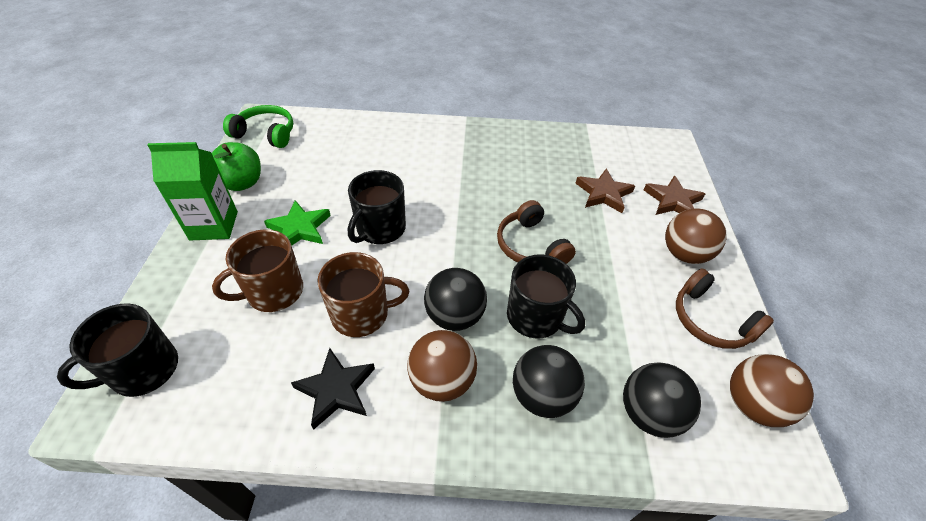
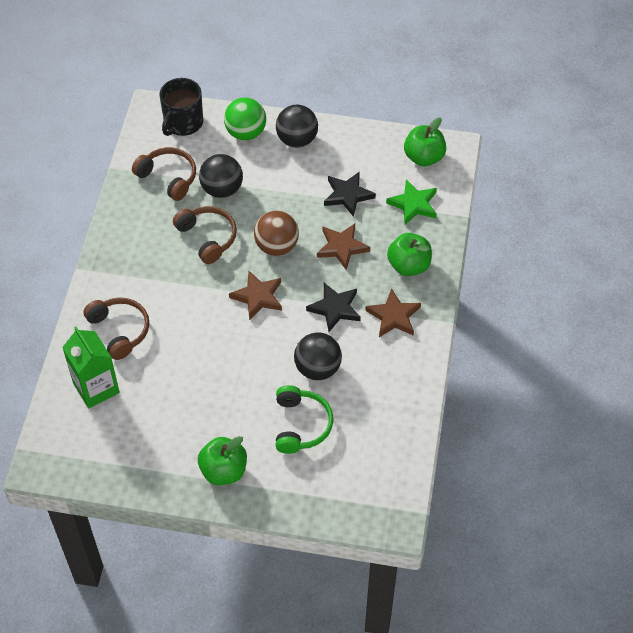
black mug: 3 -> 1
black star: 1 -> 2
brown ball: 3 -> 1
brown headphones: 2 -> 3
brown mug: 2 -> 0
brown star: 2 -> 3
green apple: 1 -> 3
green ball: 0 -> 1

